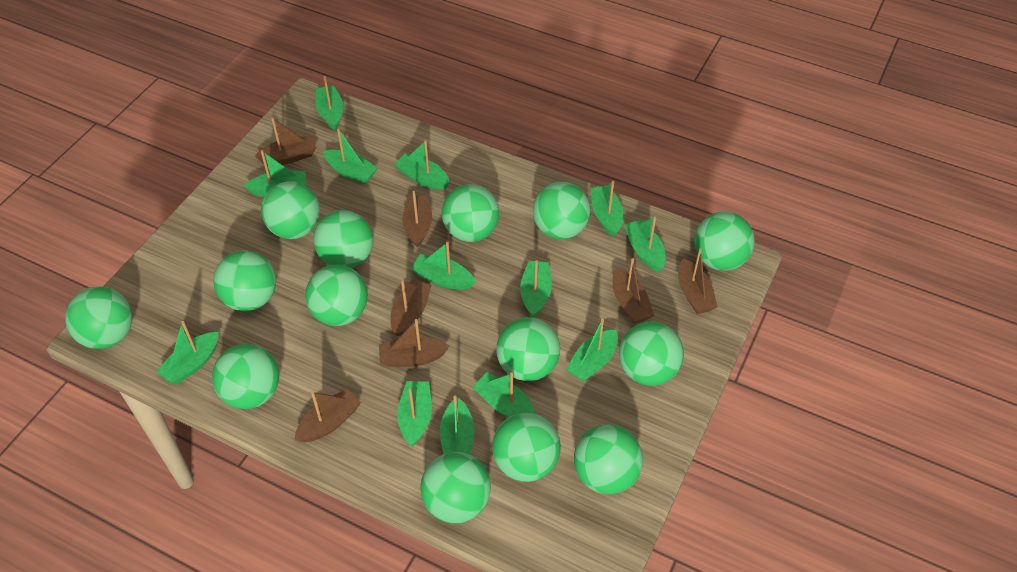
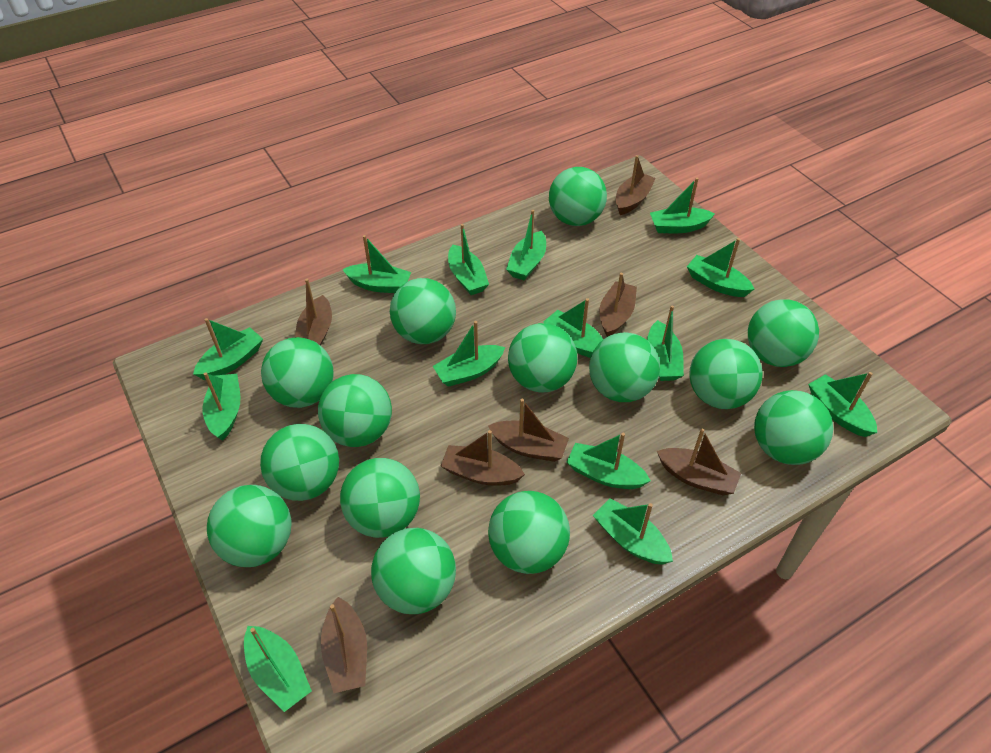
green boat: 13 -> 14

